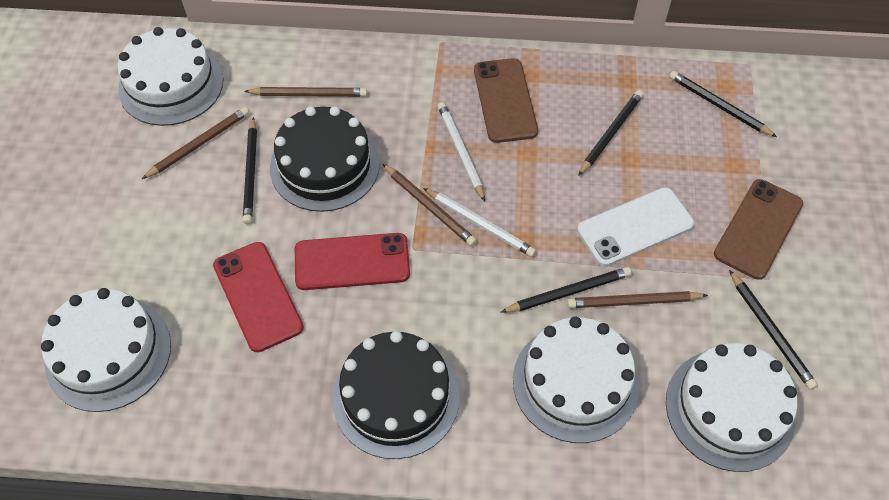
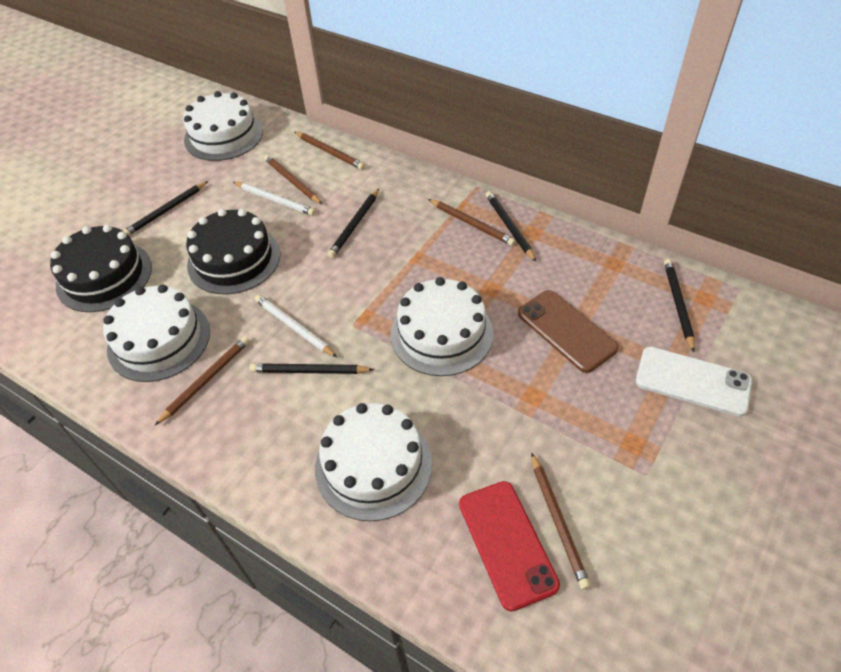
brown pencil: 4 -> 5
brown phone: 2 -> 1
red phone: 2 -> 1

